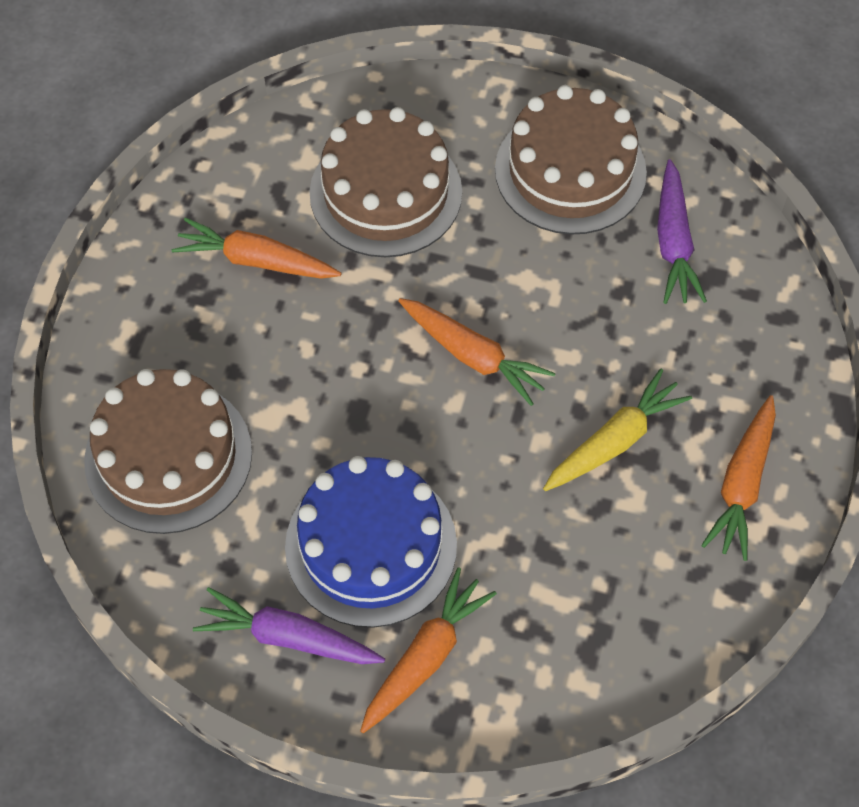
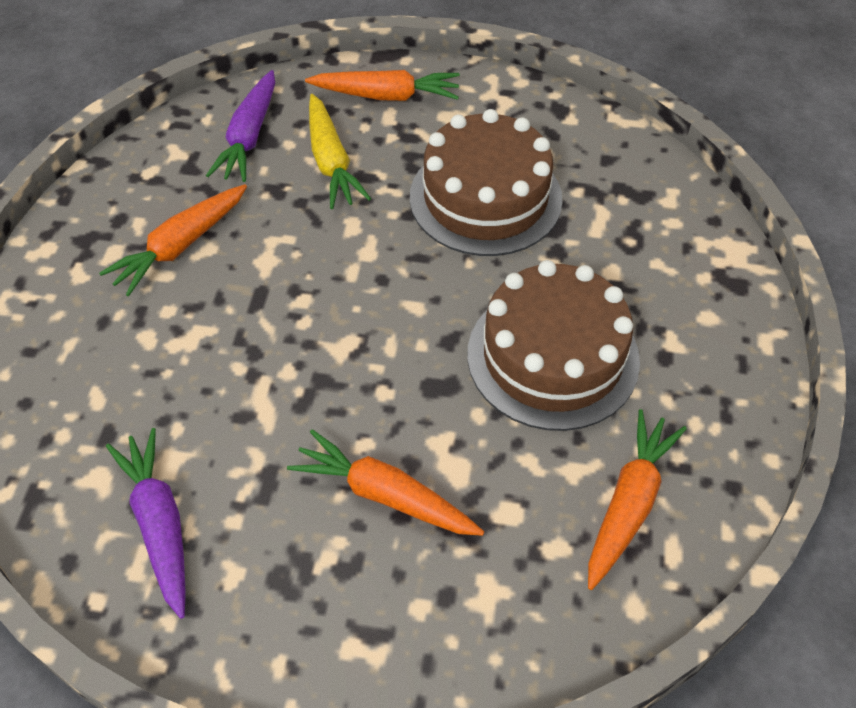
blue cake: 1 -> 0
brown cake: 3 -> 2

